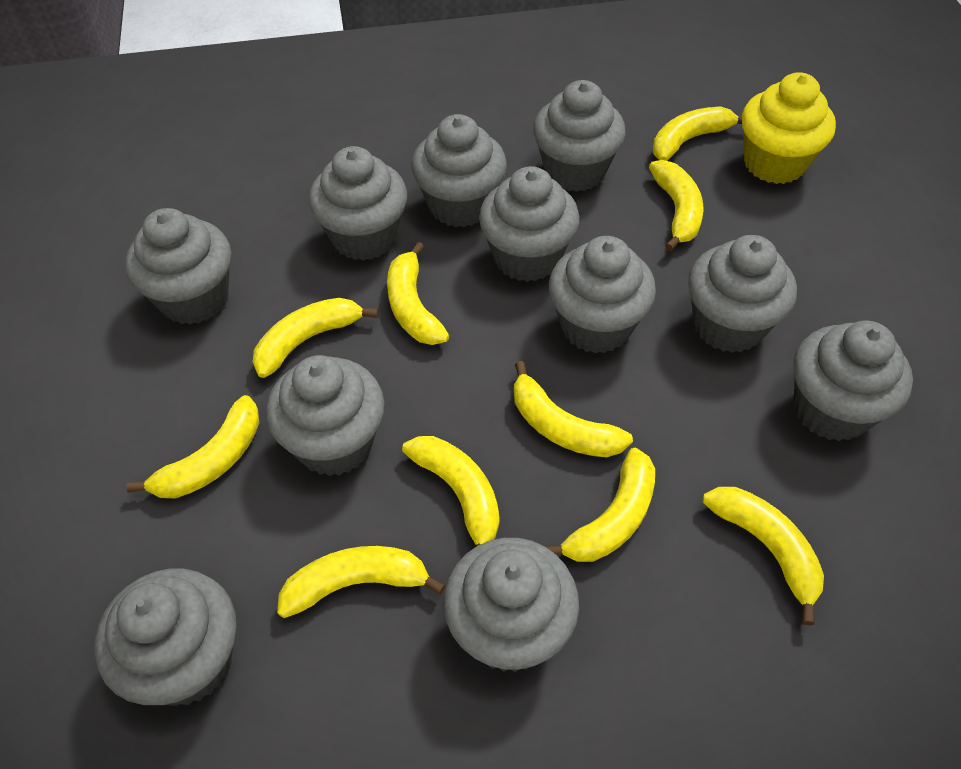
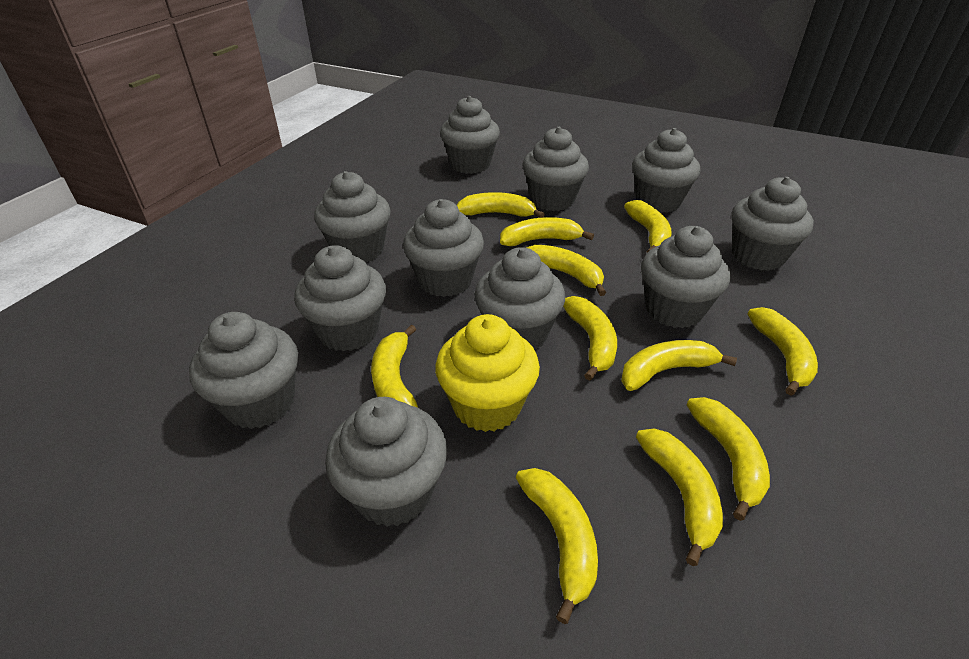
yellow banana: 10 -> 11

